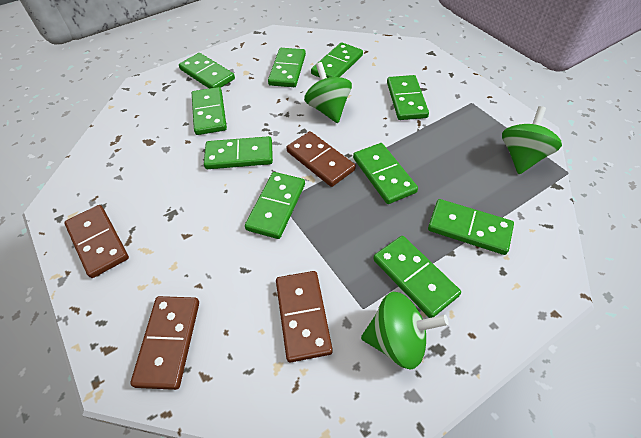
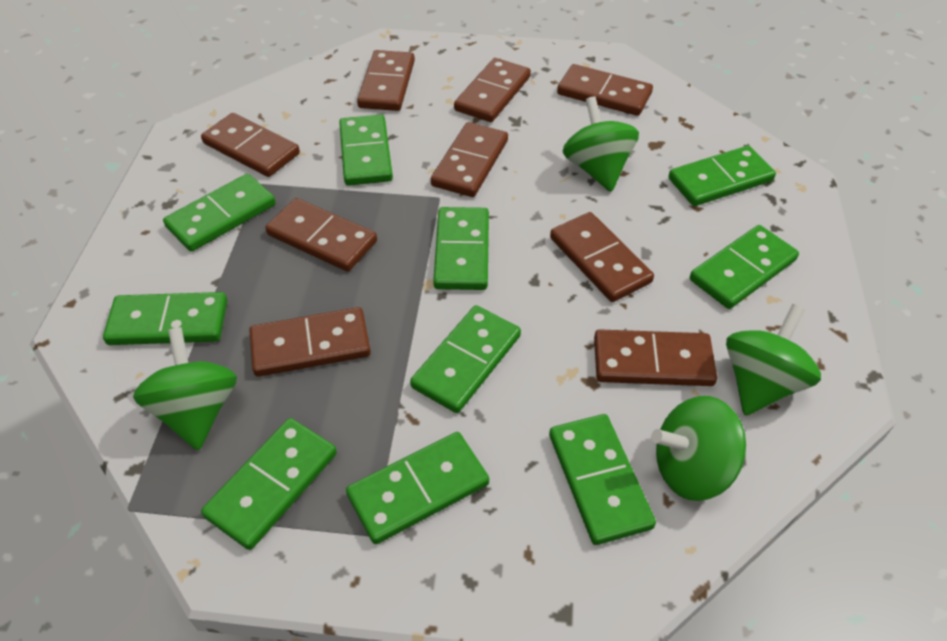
brown domino: 4 -> 9
green spinning top: 3 -> 4

